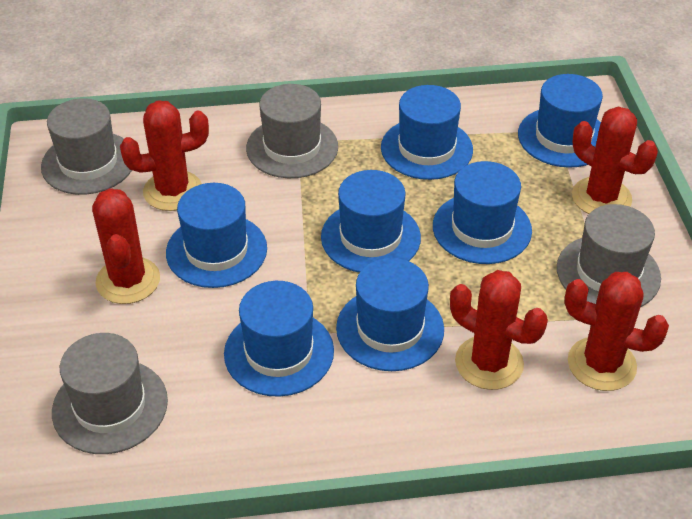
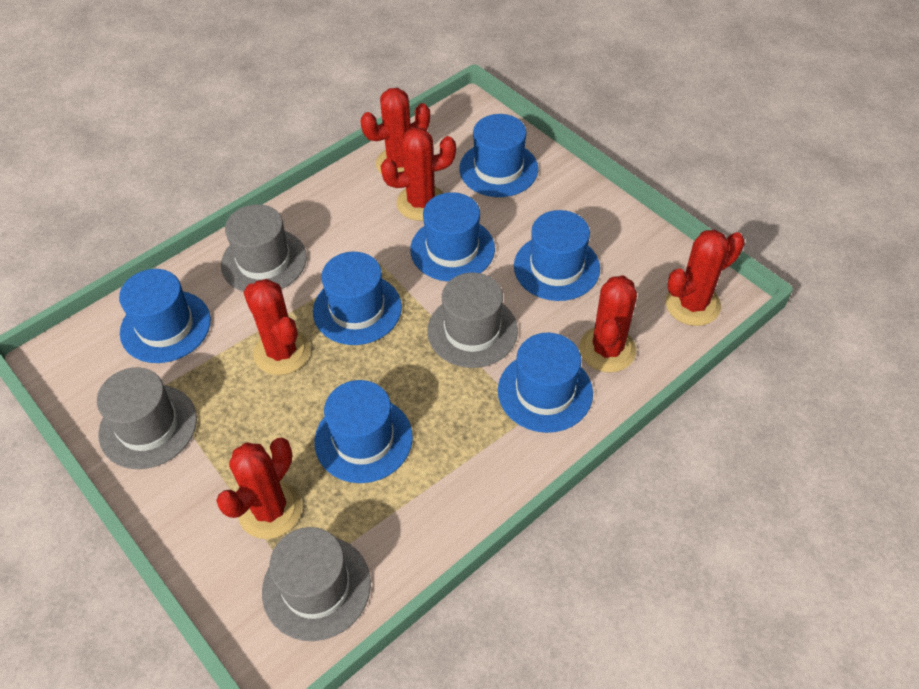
red cactus: 5 -> 6

